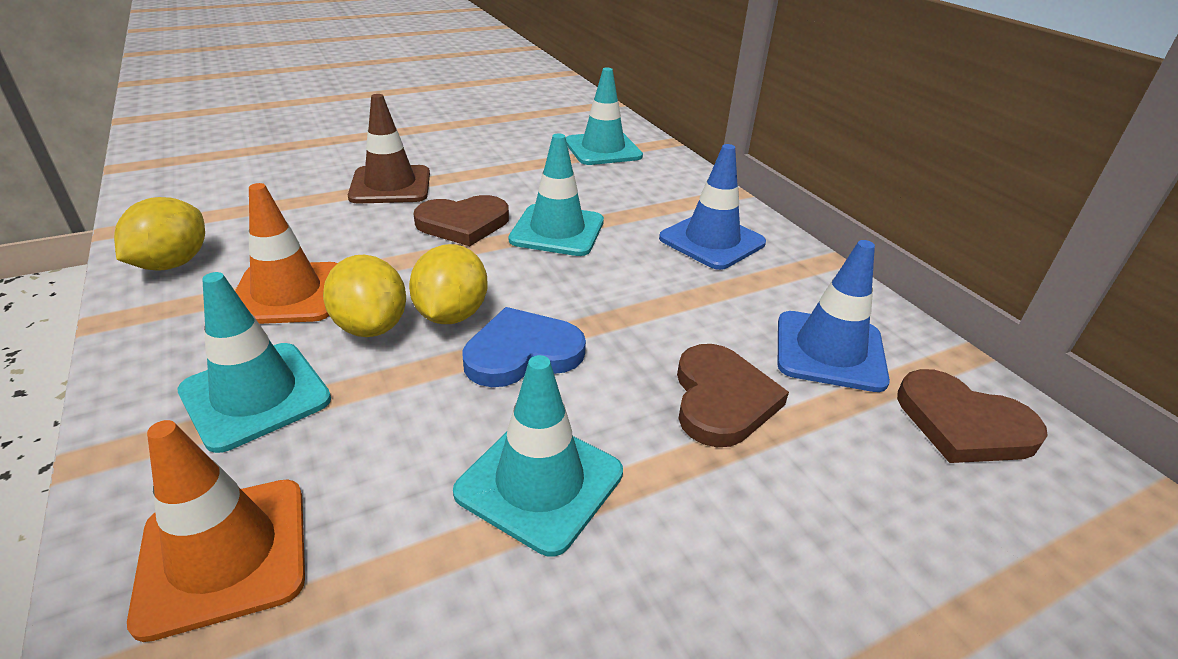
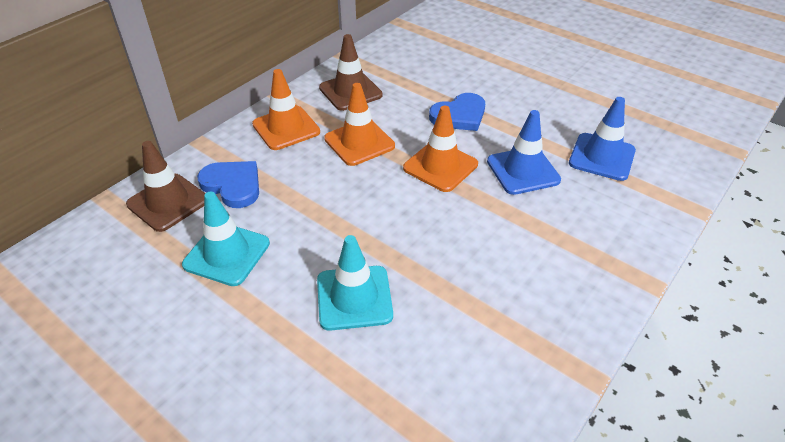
blue heart: 1 -> 2
brown heart: 3 -> 0
brown traffic cone: 1 -> 2
orange traffic cone: 2 -> 3
turquoise traffic cone: 4 -> 2
yellow lemon: 3 -> 0

